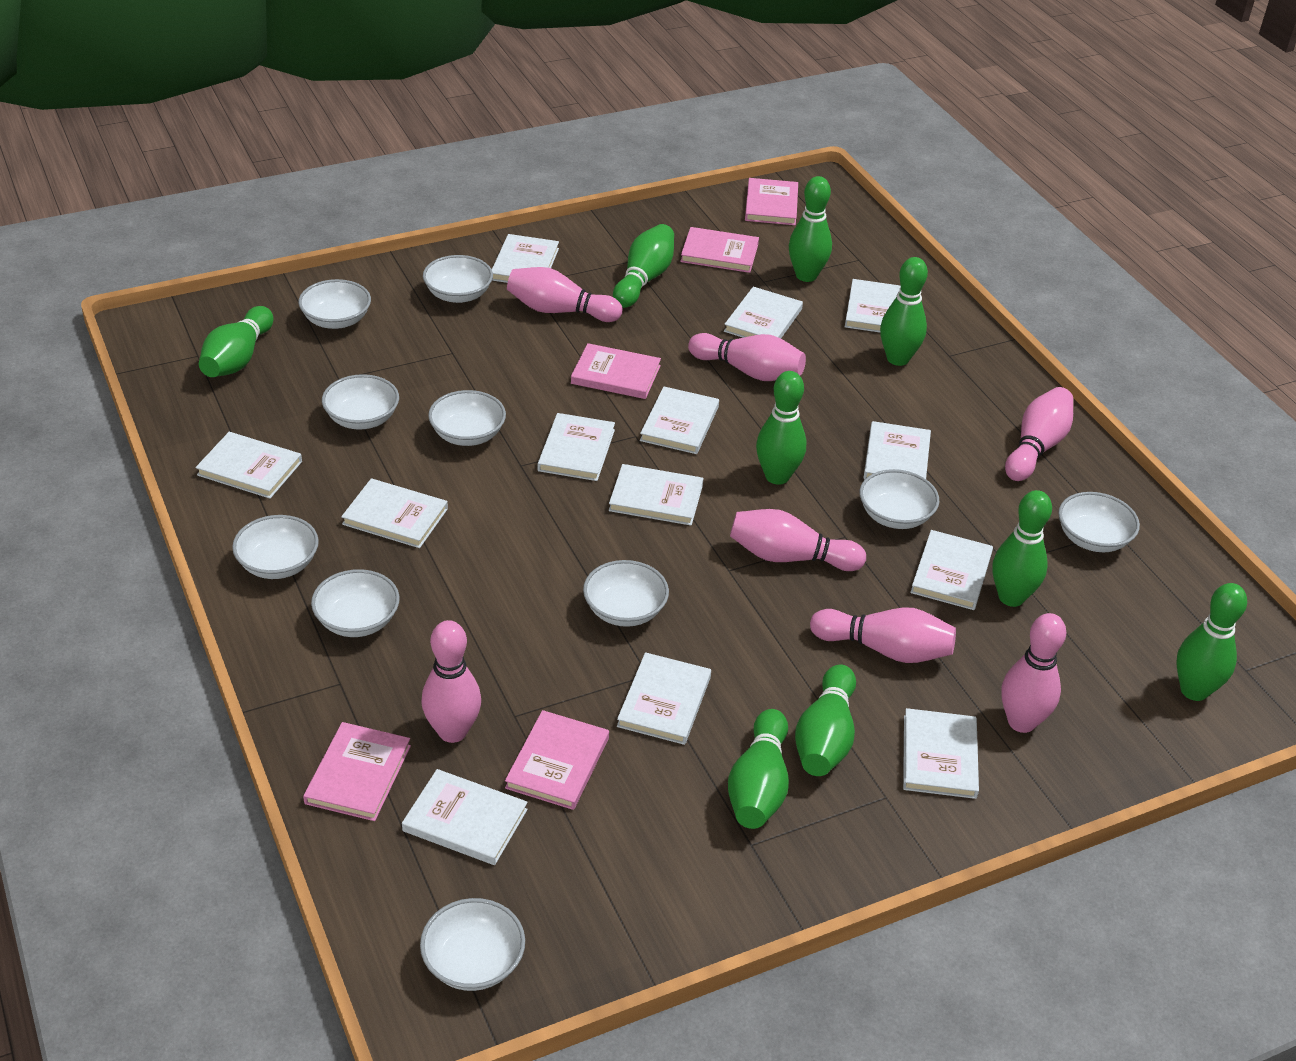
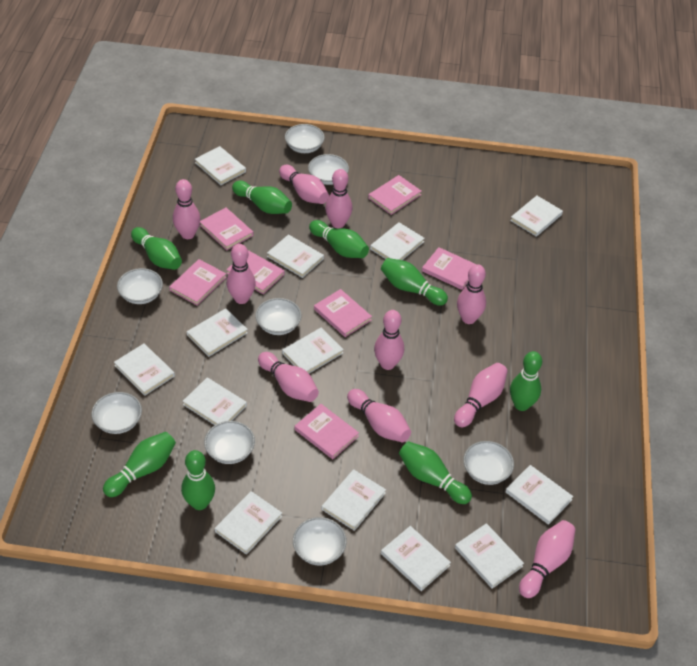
green bowling pin: 9 -> 8
pink book: 5 -> 7
pink bowling pin: 7 -> 10
white bowl: 10 -> 8

